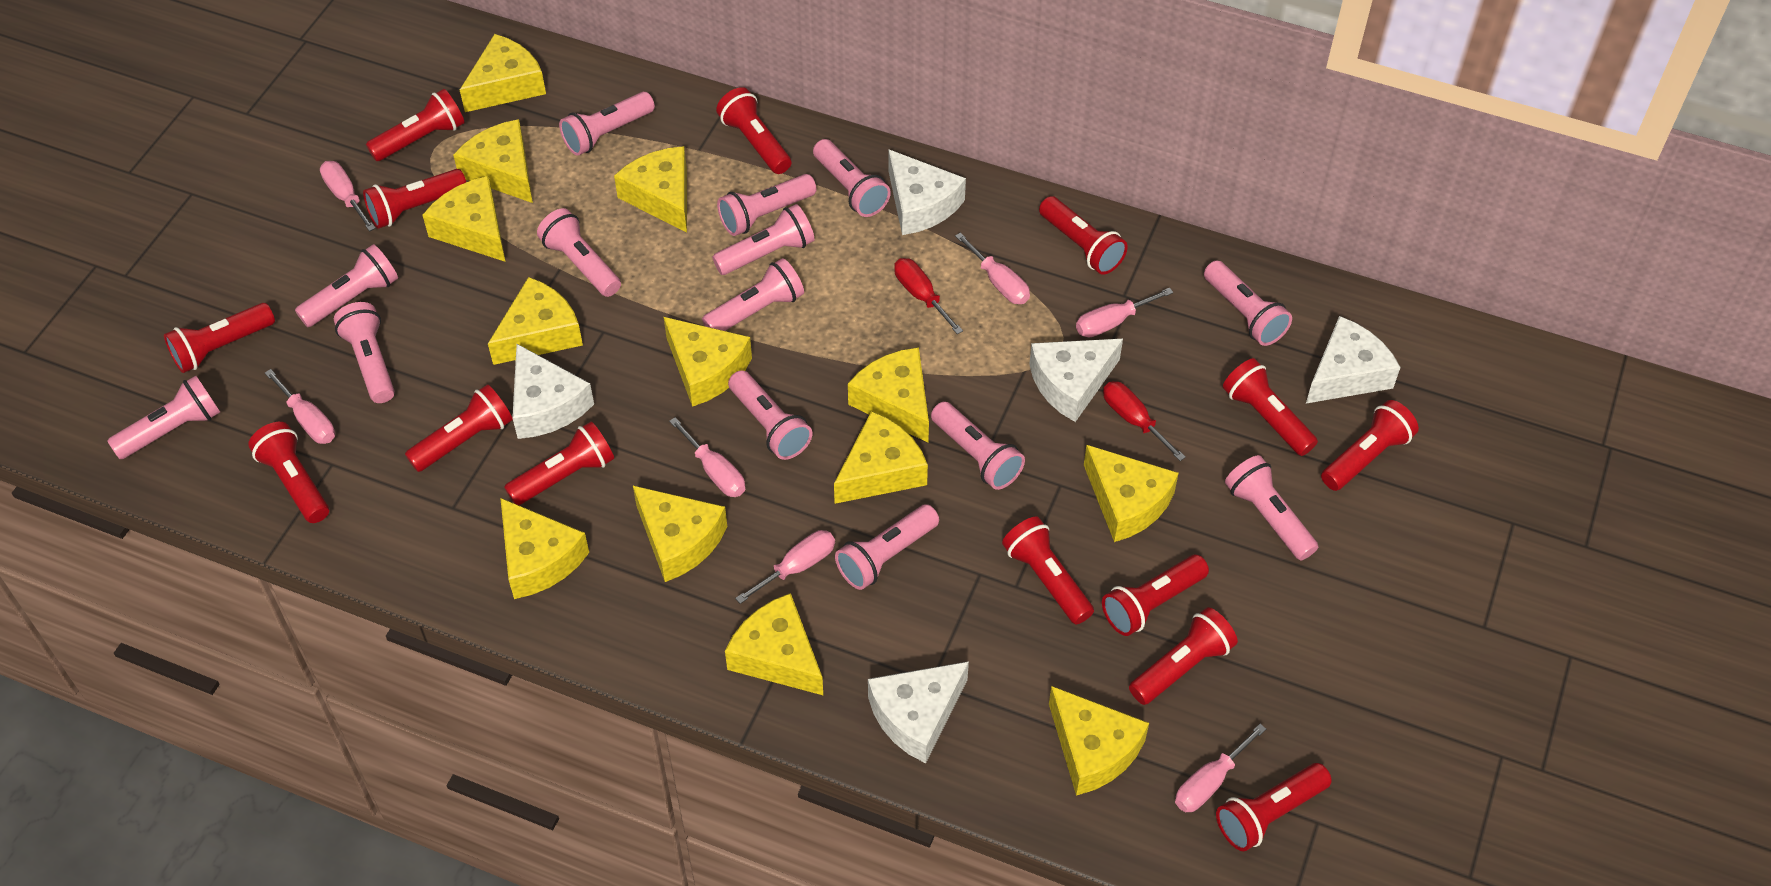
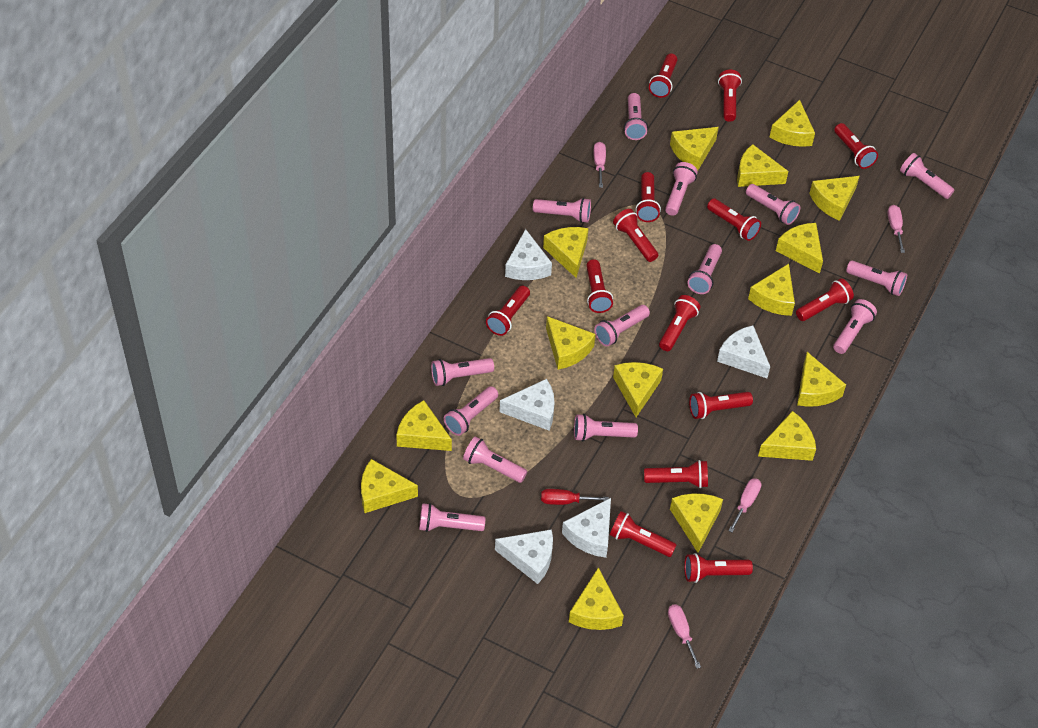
pink screwdriver: 7 -> 4
red screwdriver: 2 -> 1
yellow cheese: 13 -> 15

